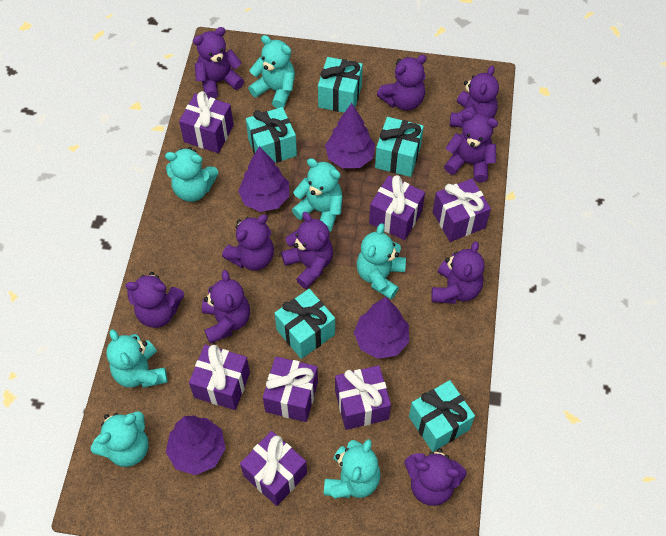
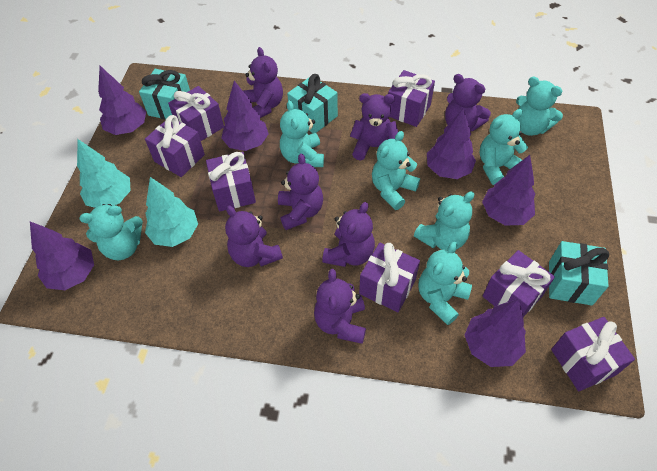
purple teddy bear: 10 -> 7
purple tree: 4 -> 6
turquoise gift: 5 -> 3
turquoise tree: 0 -> 2

